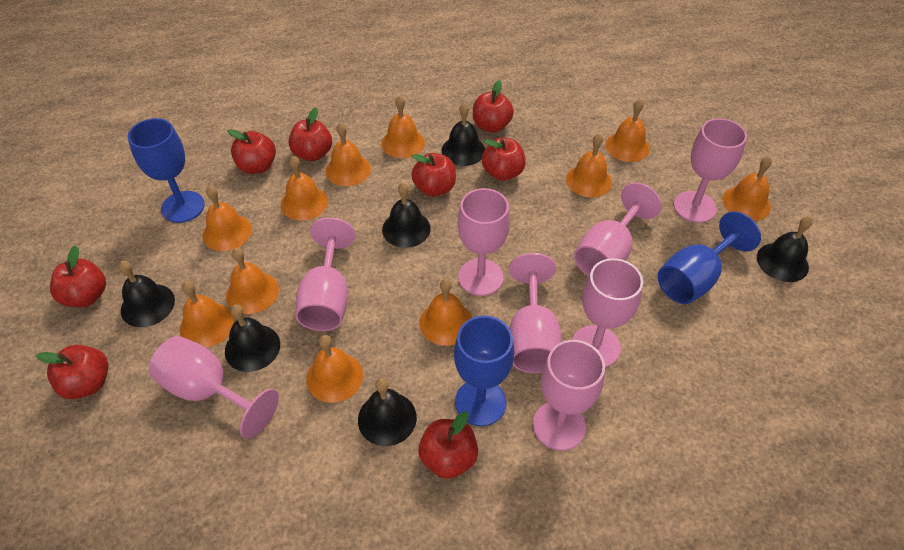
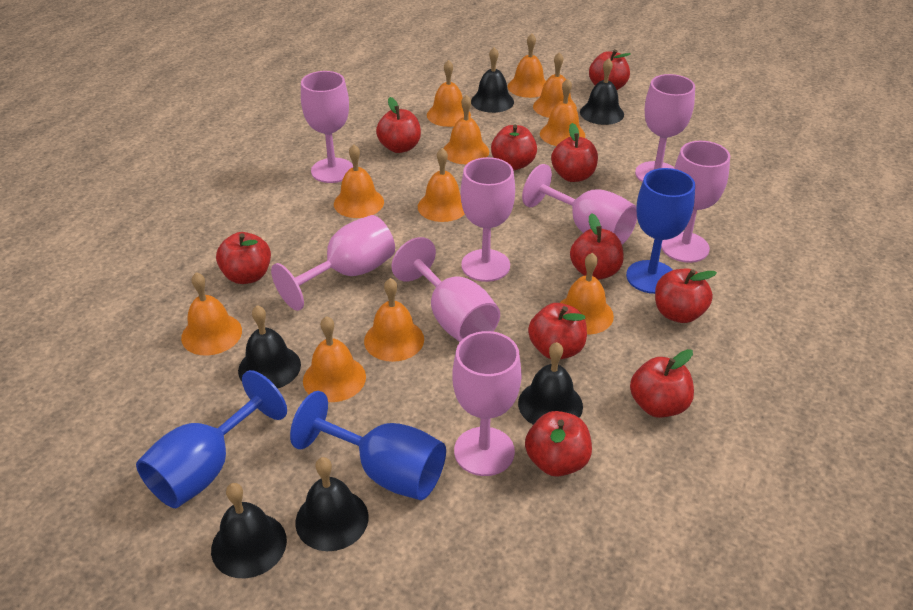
red apple: 8 -> 10

